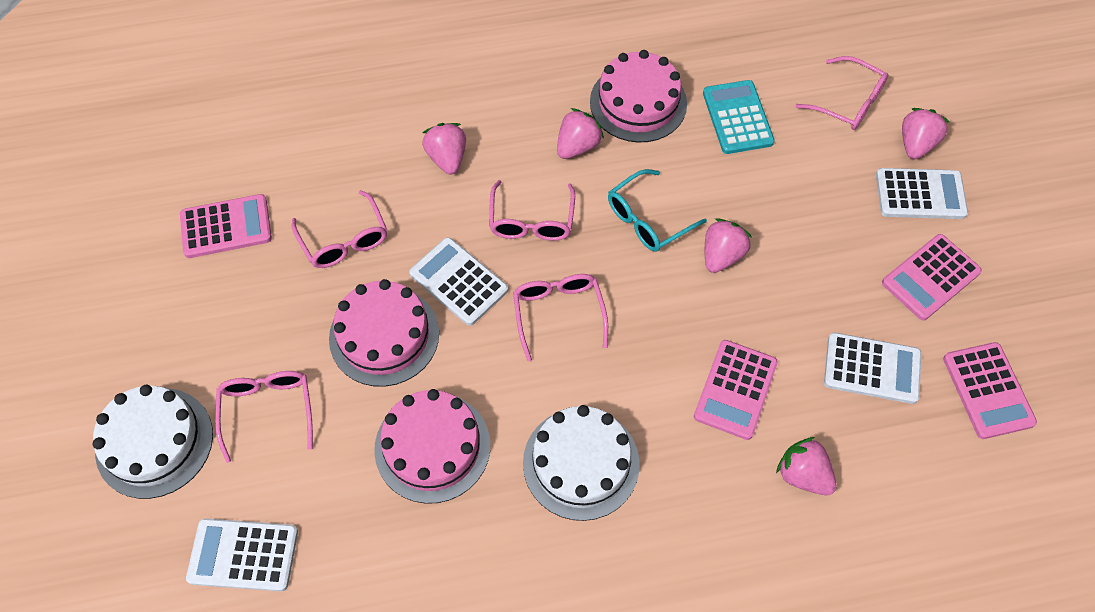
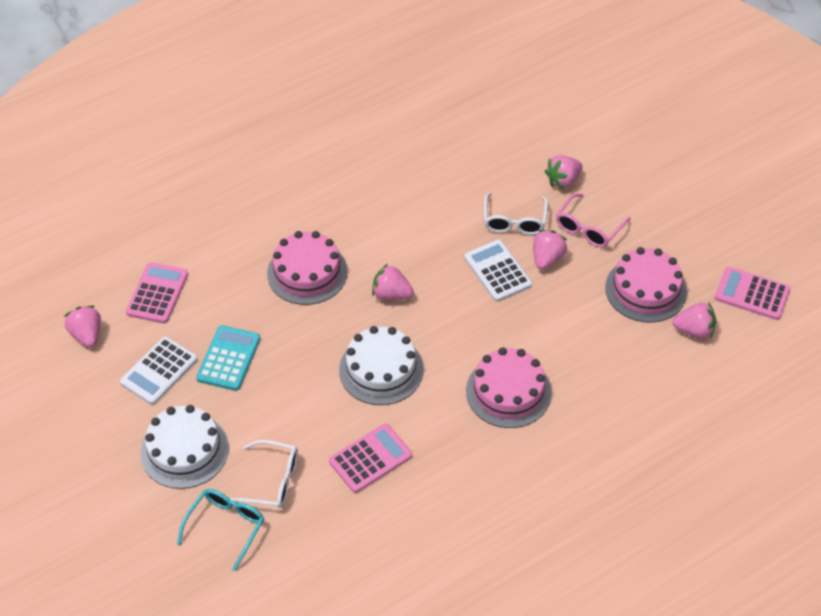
pink calculator: 4 -> 3
pink glasses: 5 -> 1
white calculator: 4 -> 2
white glasses: 0 -> 2

